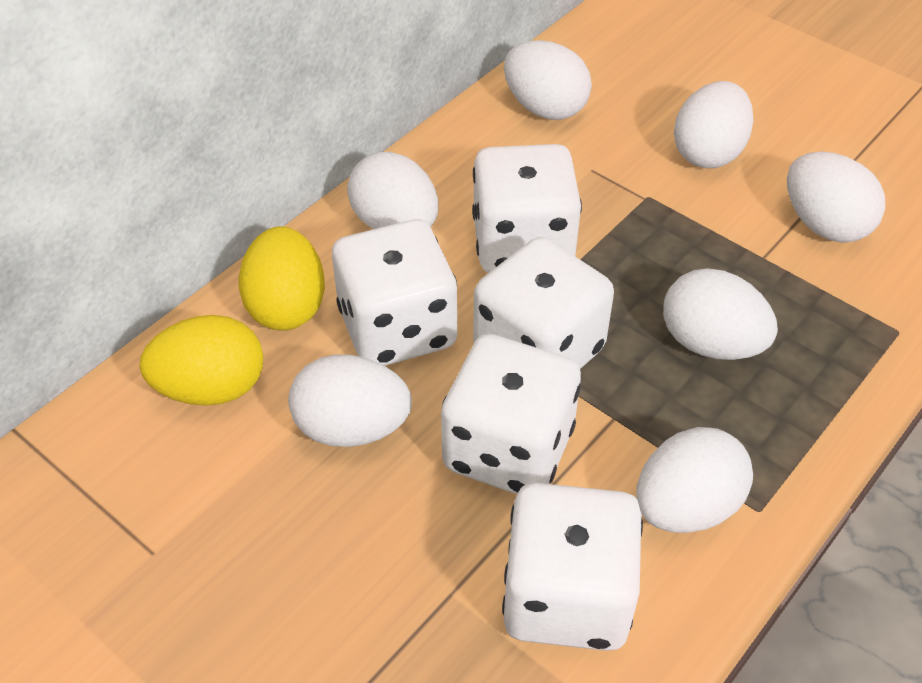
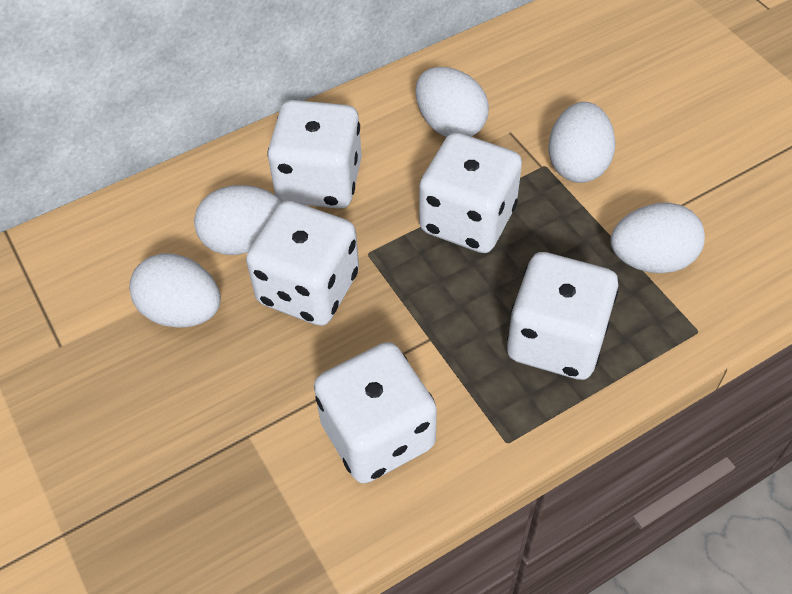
white egg: 7 -> 5
yellow egg: 2 -> 0

